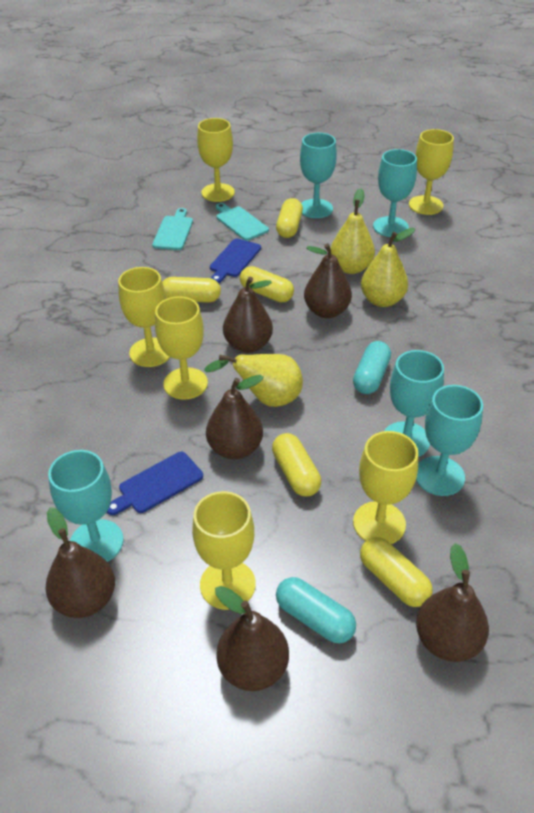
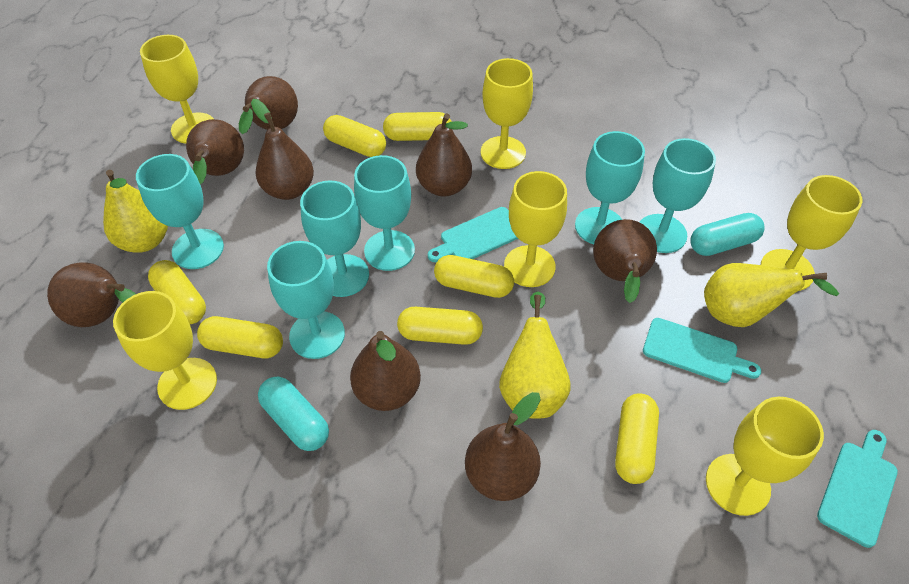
blue cutting board: 2 -> 0
brown pear: 6 -> 8
turquoise cutting board: 2 -> 3
turquoise goblet: 5 -> 6
yellow capsule: 5 -> 7

